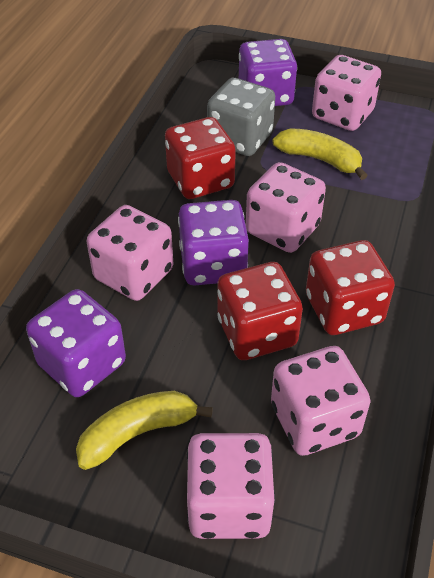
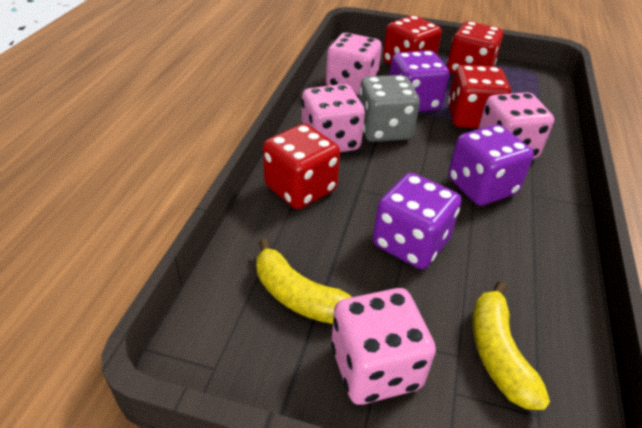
pink dice: 5 -> 4
red dice: 3 -> 4

